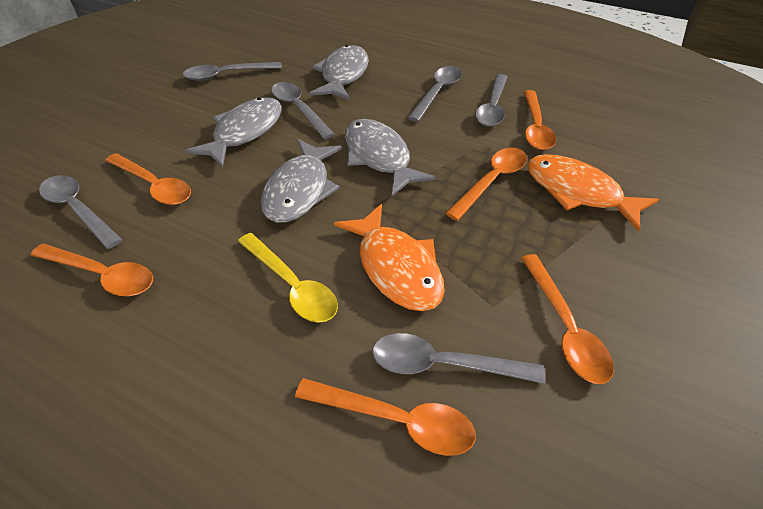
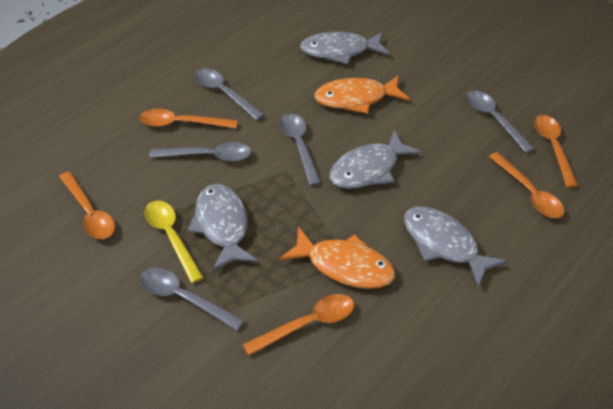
grey spoon: 6 -> 5
orange spoon: 6 -> 5

